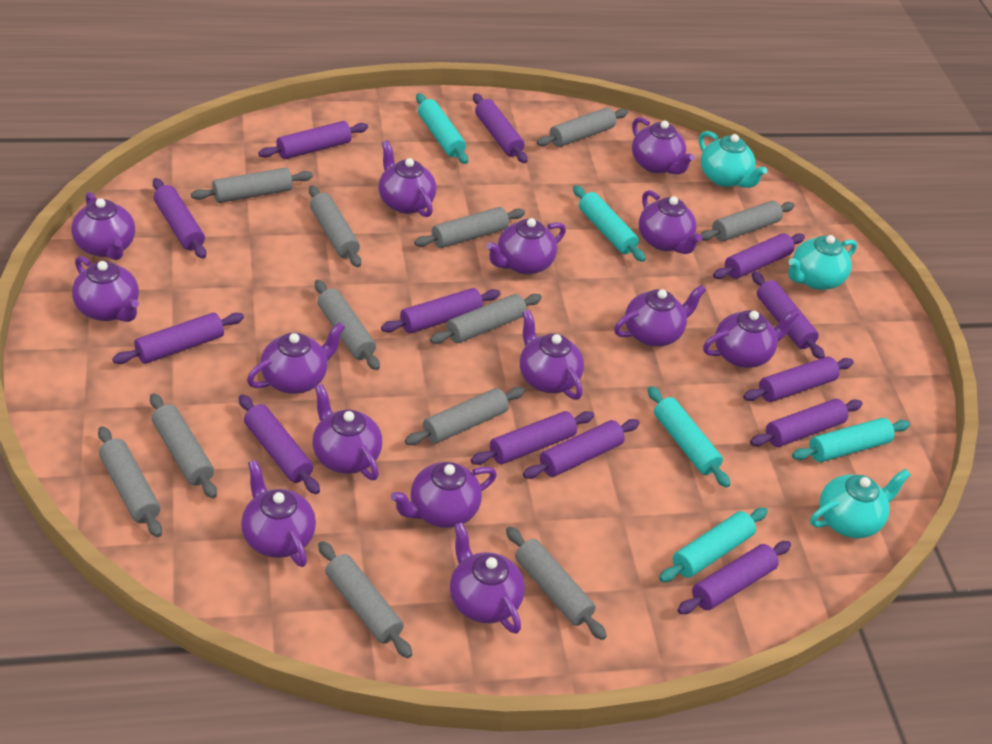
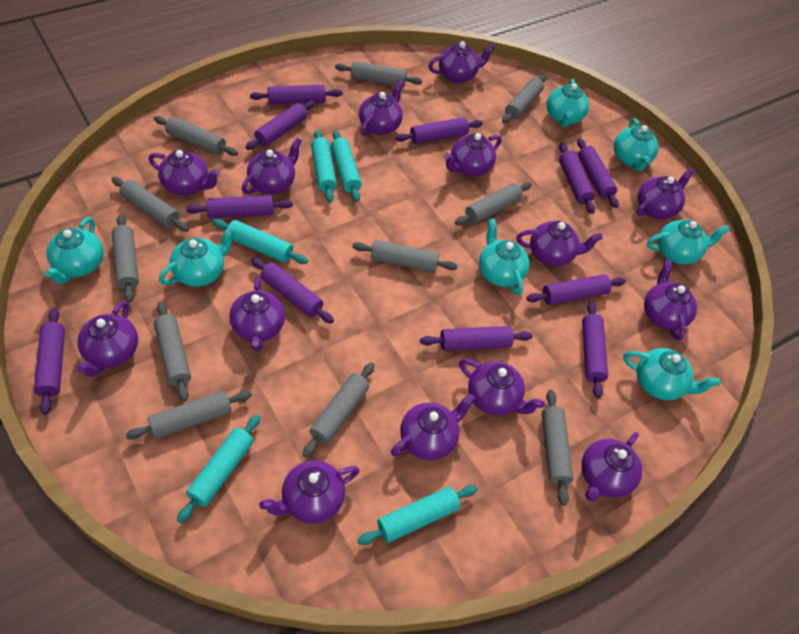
grey rolling pin: 12 -> 11
purple rolling pin: 13 -> 11
turquoise teapot: 3 -> 7

